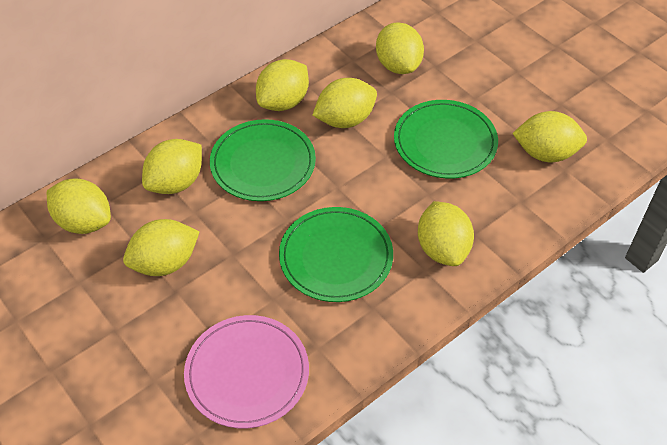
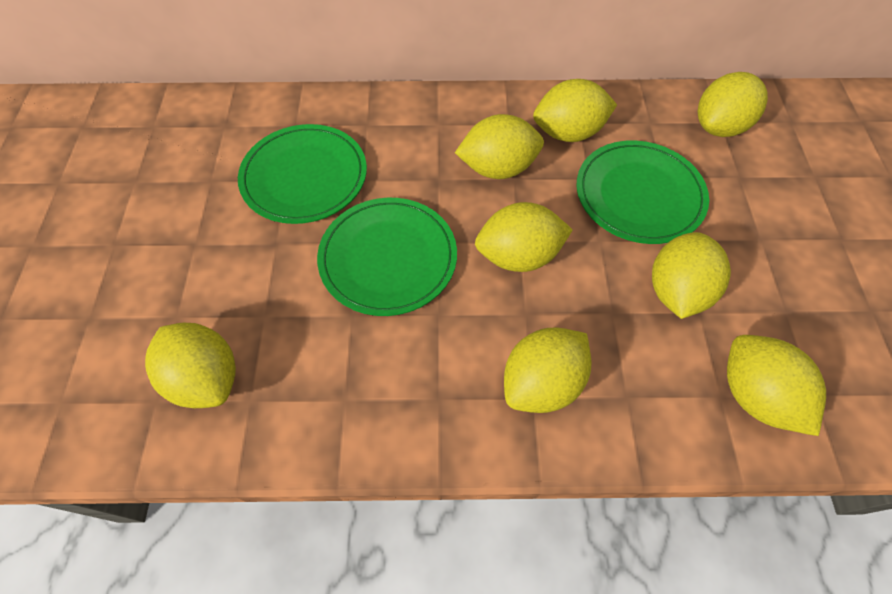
pink plate: 1 -> 0

